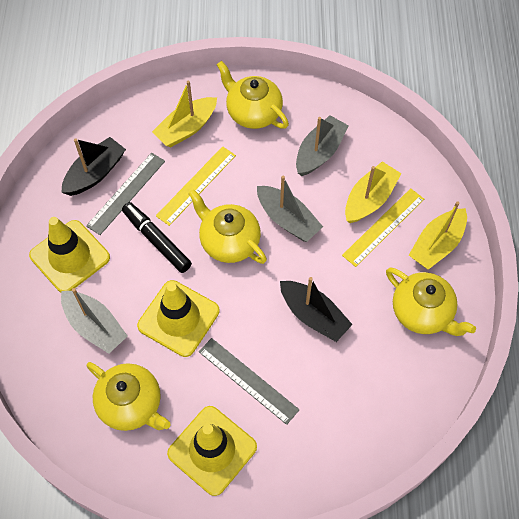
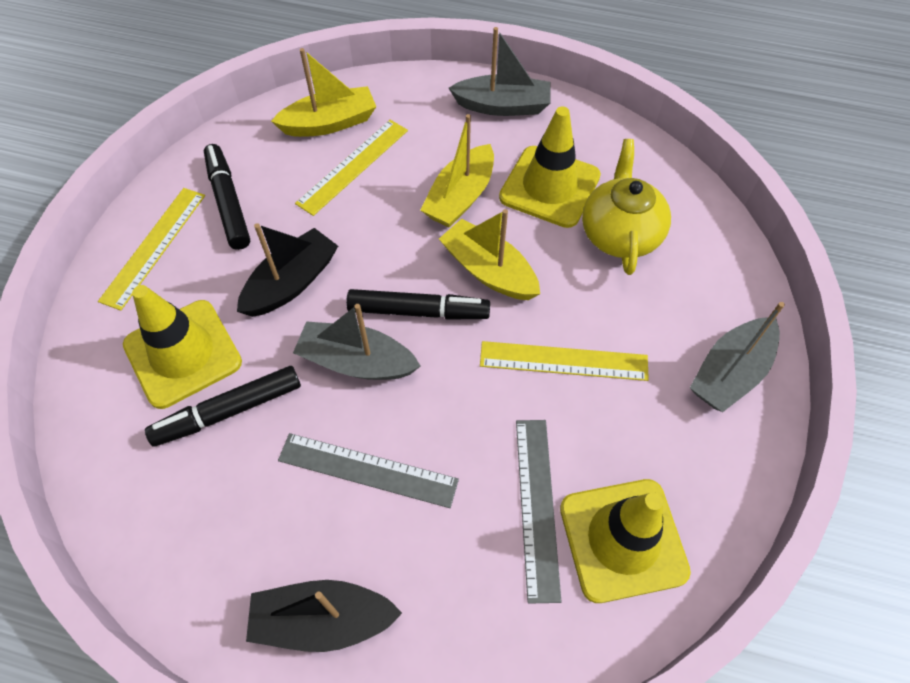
black marker: 1 -> 3
yellow ruler: 2 -> 3
yellow teapot: 4 -> 1

